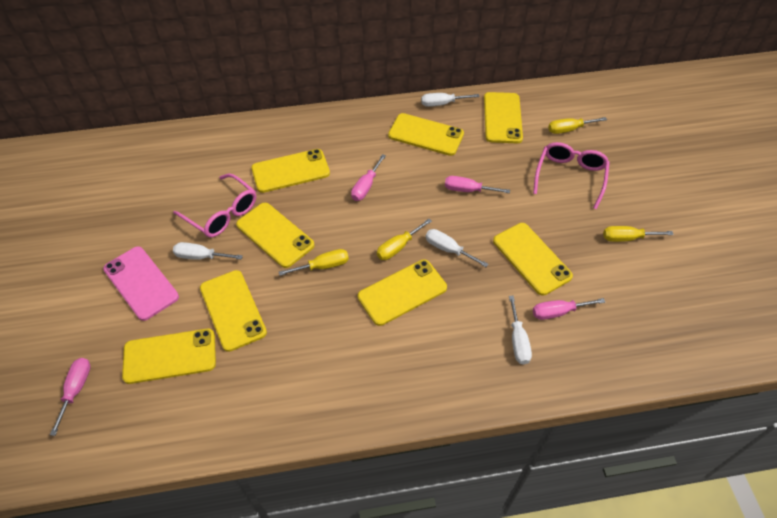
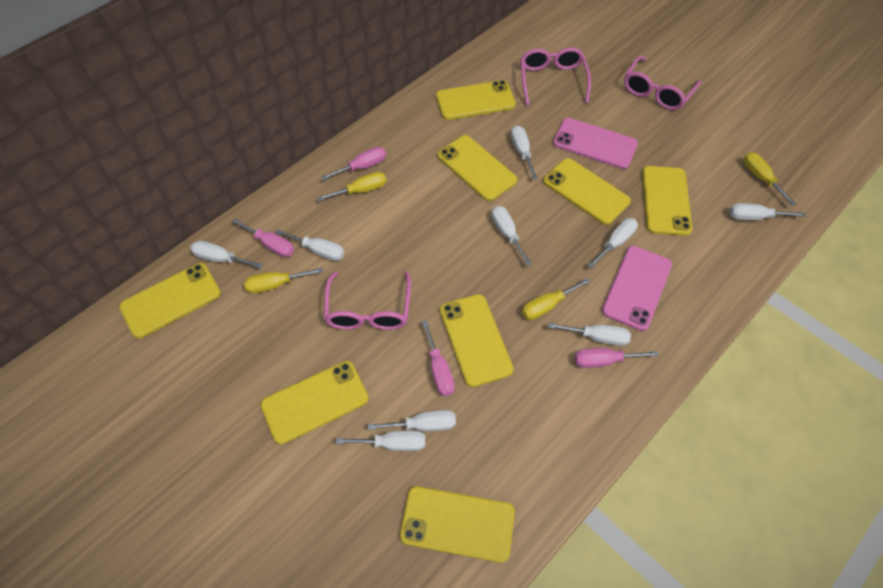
pink glasses: 2 -> 3
pink phone: 1 -> 2
white screwdriver: 4 -> 9

